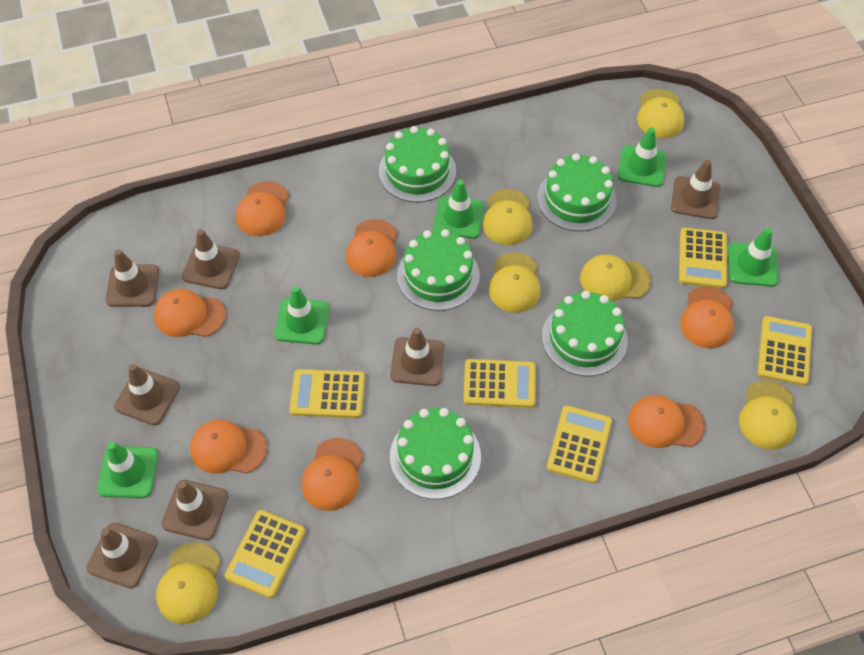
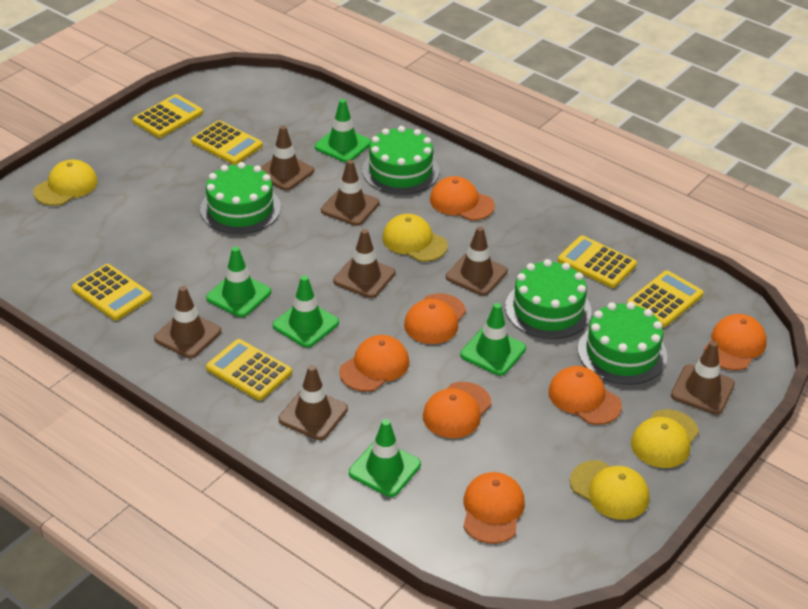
green cake: 5 -> 4
yellow cap: 6 -> 4

